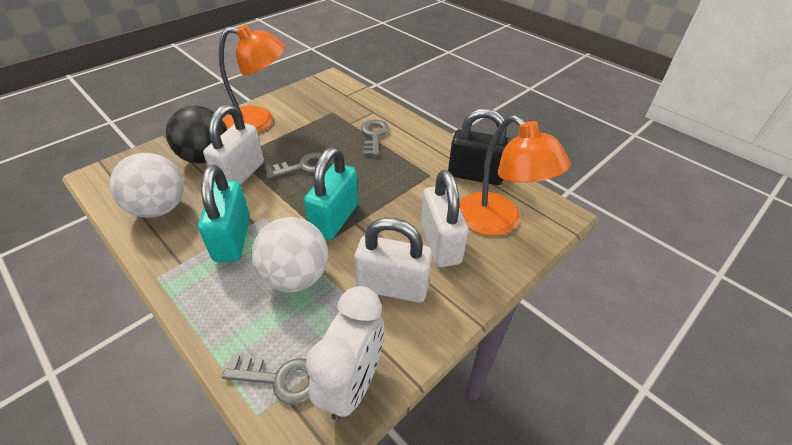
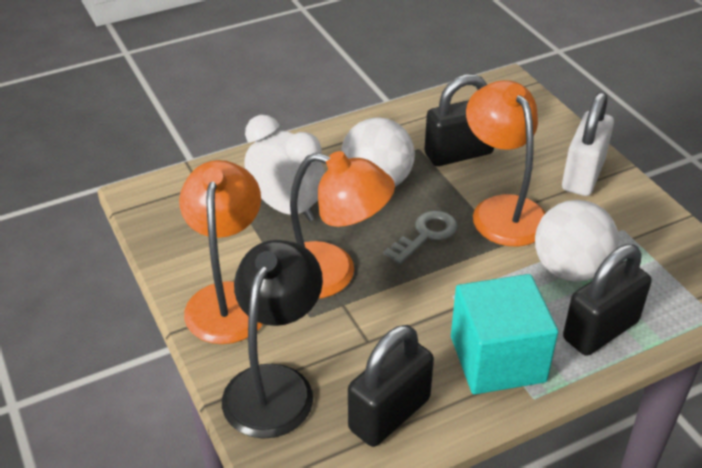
black ball: 1 -> 0
black lamp: 0 -> 1
black padlock: 1 -> 3
grey key: 3 -> 1
orange lamp: 2 -> 3
turquoise cube: 0 -> 1
turquoise padlock: 2 -> 0
white padlock: 3 -> 1

